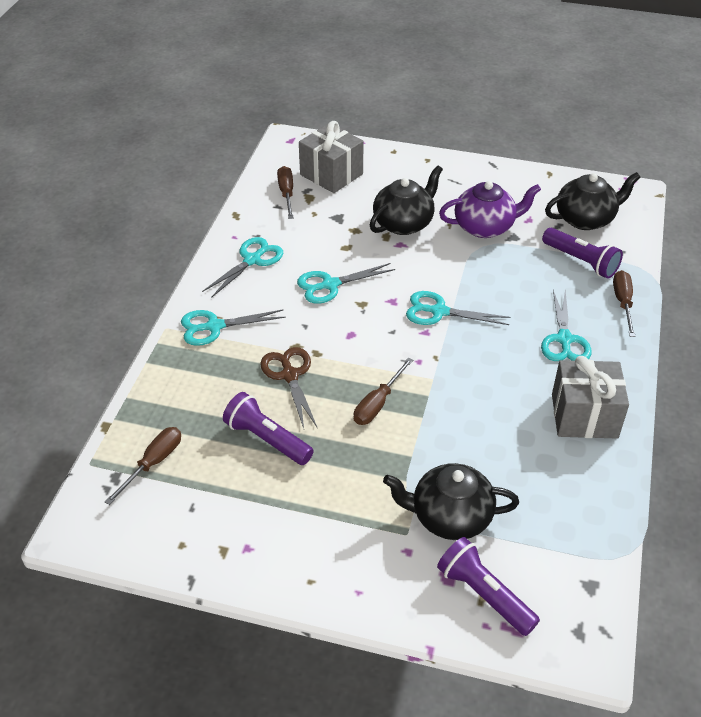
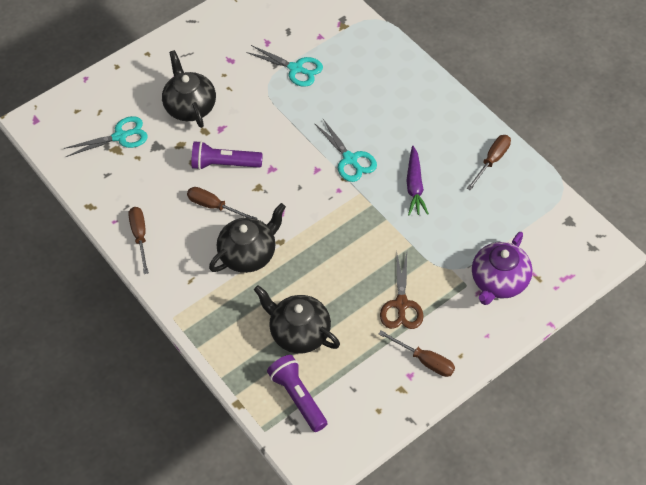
grey gift: 2 -> 0
purple carrot: 0 -> 1
purple flashlight: 3 -> 2
turquoise scissors: 5 -> 3

